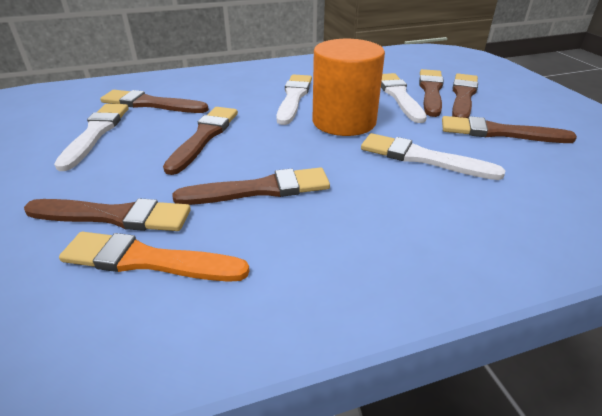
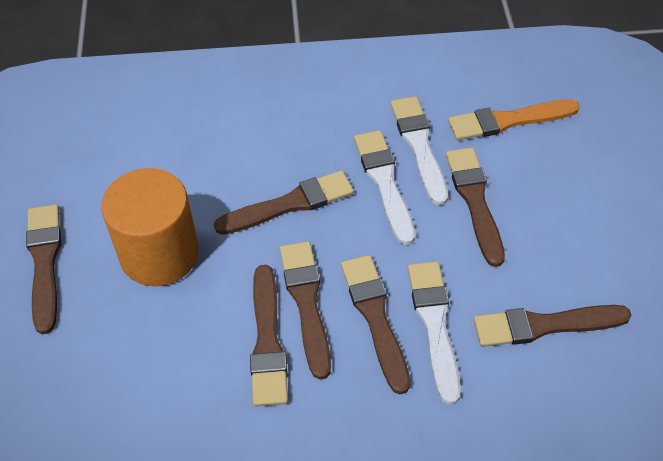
white brush: 4 -> 3

